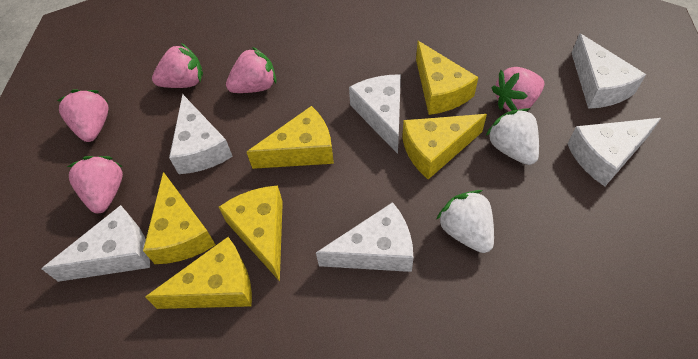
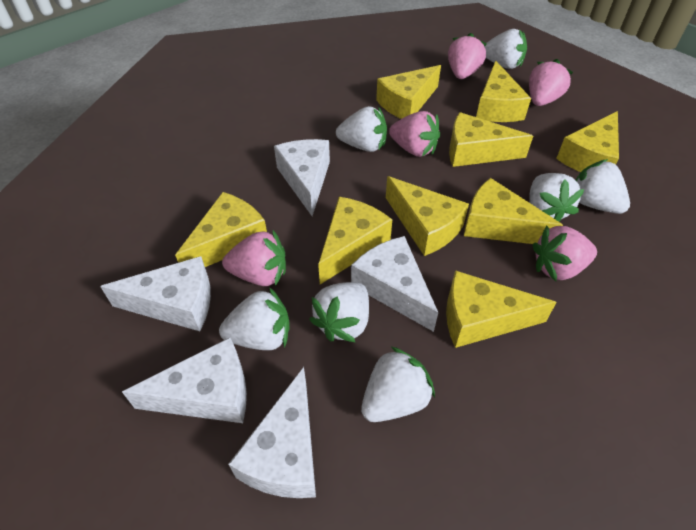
white cheese: 6 -> 5
white strawberry: 2 -> 7
yellow cheese: 6 -> 9

